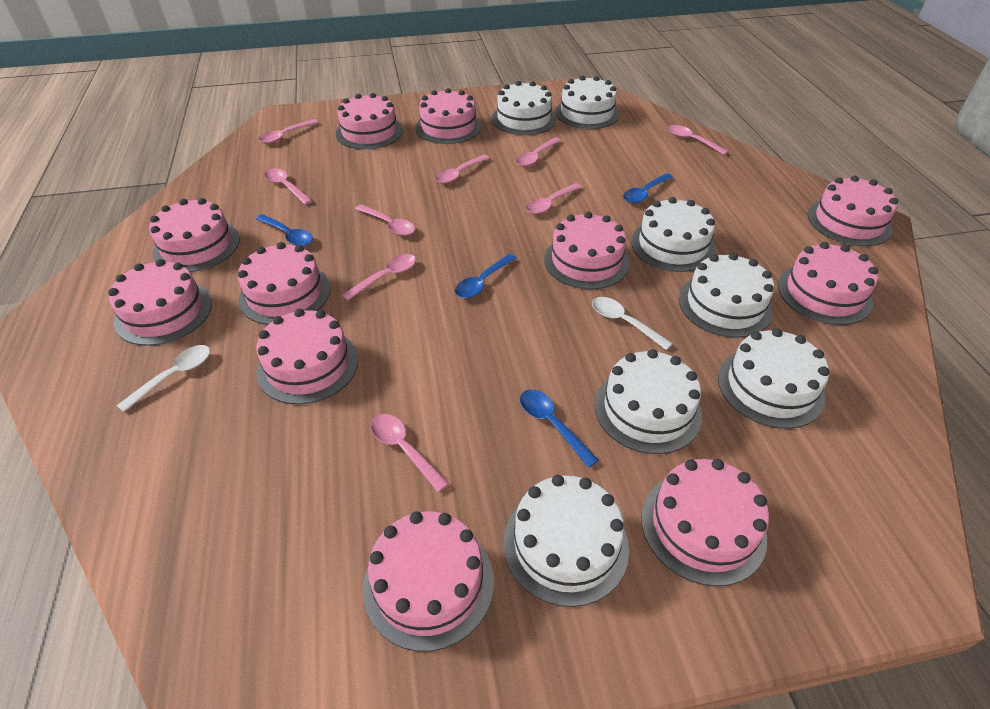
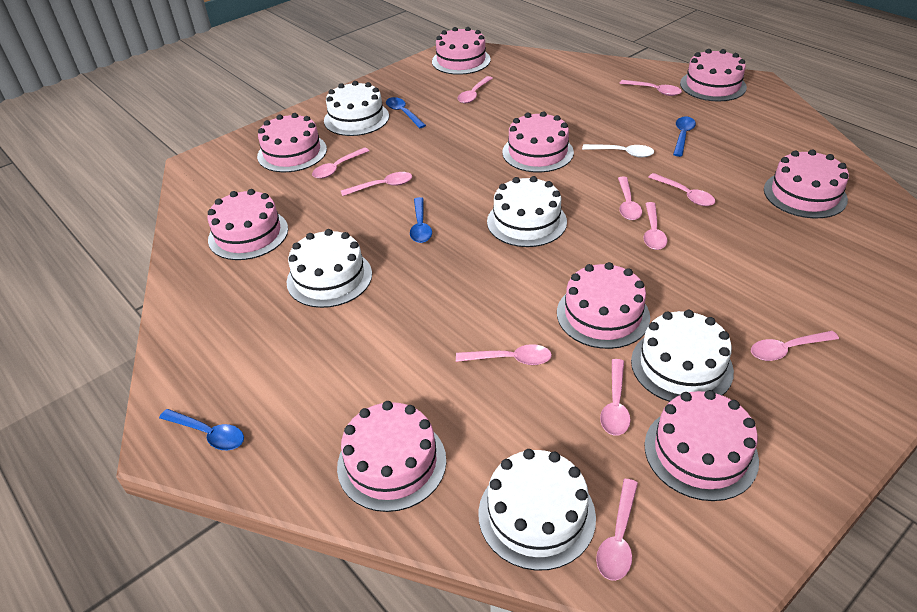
pink cake: 11 -> 9
pink spoon: 9 -> 11
white cake: 7 -> 5
white spoon: 2 -> 1

